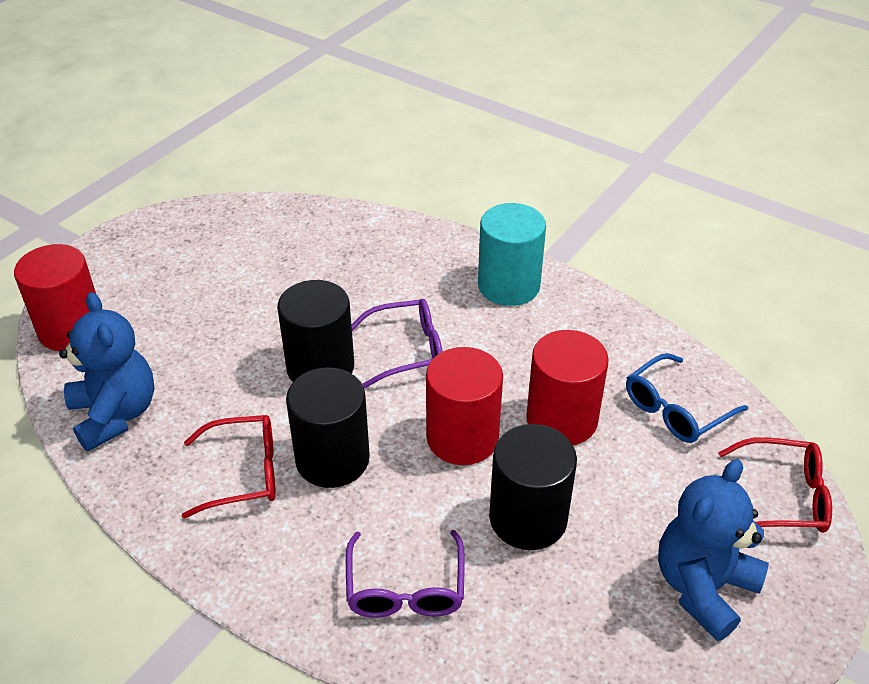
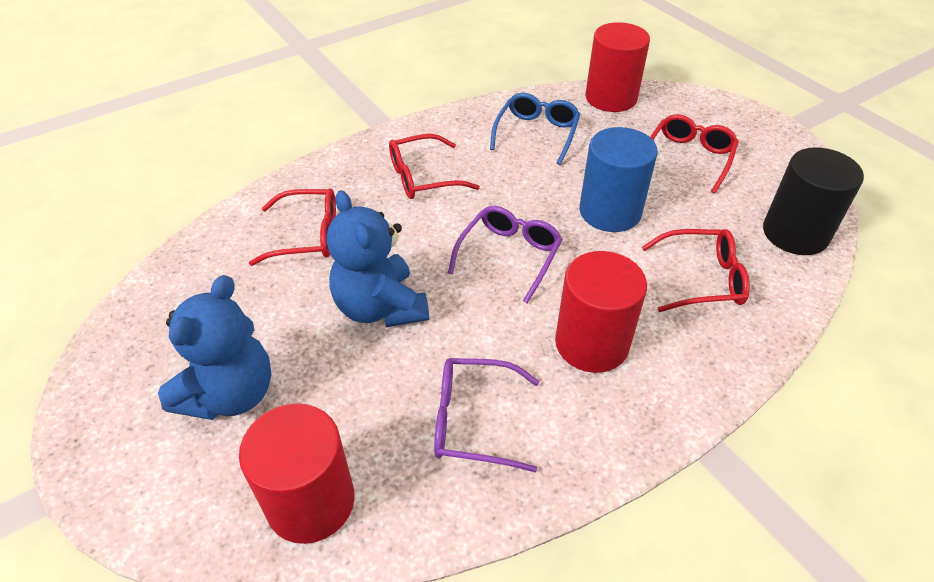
black cylinder: 3 -> 1
blue cylinder: 0 -> 1
red glasses: 2 -> 4
turquoise cylinder: 1 -> 0

